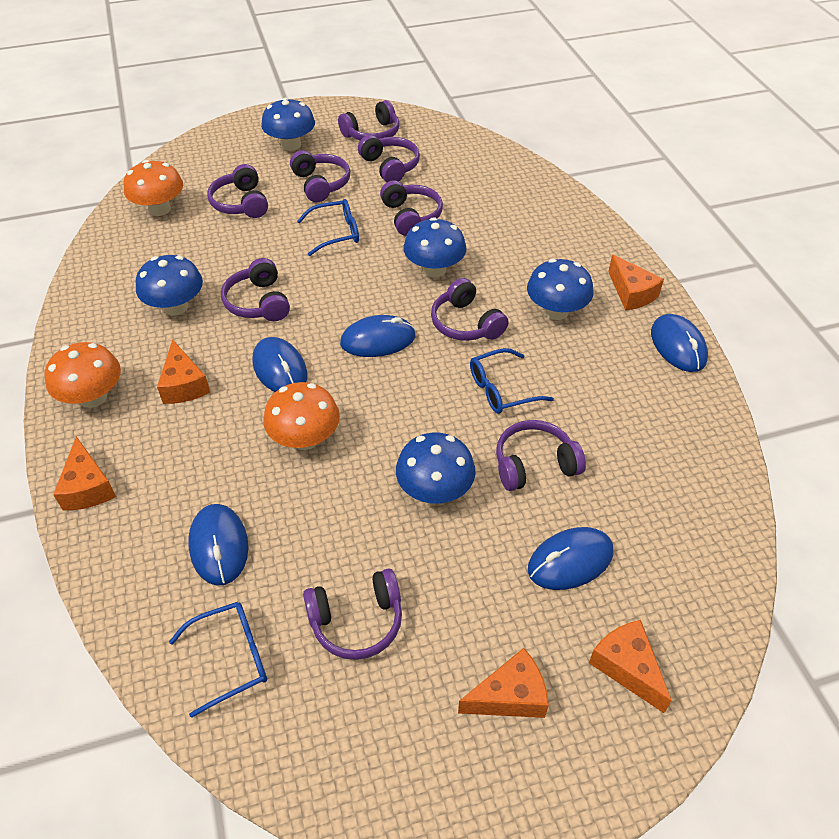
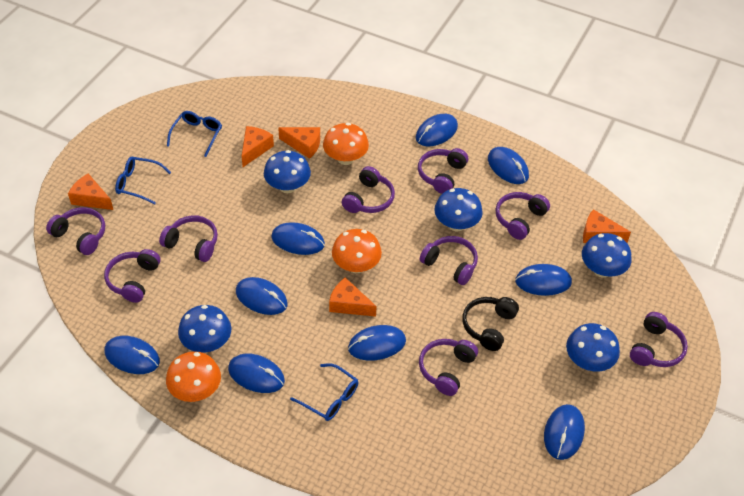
black headphones: 0 -> 1
blue mouse: 5 -> 9

